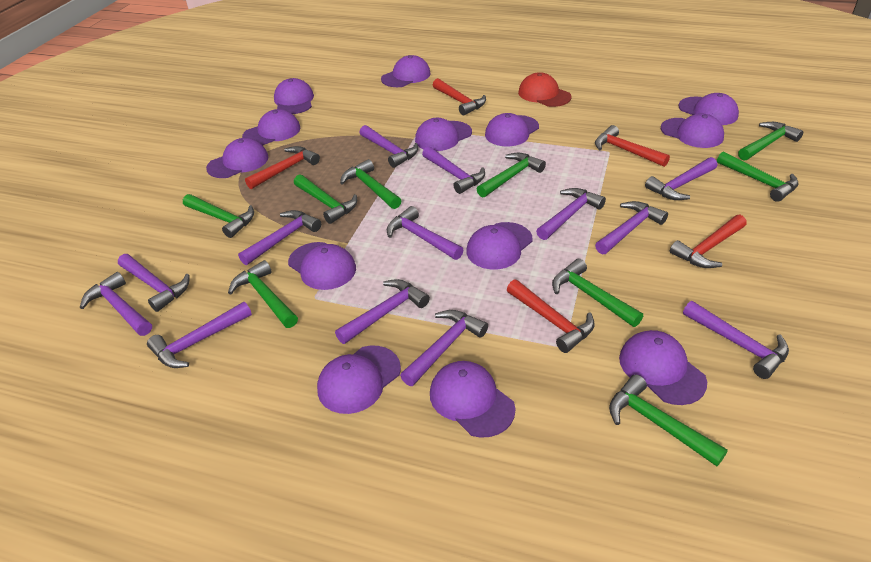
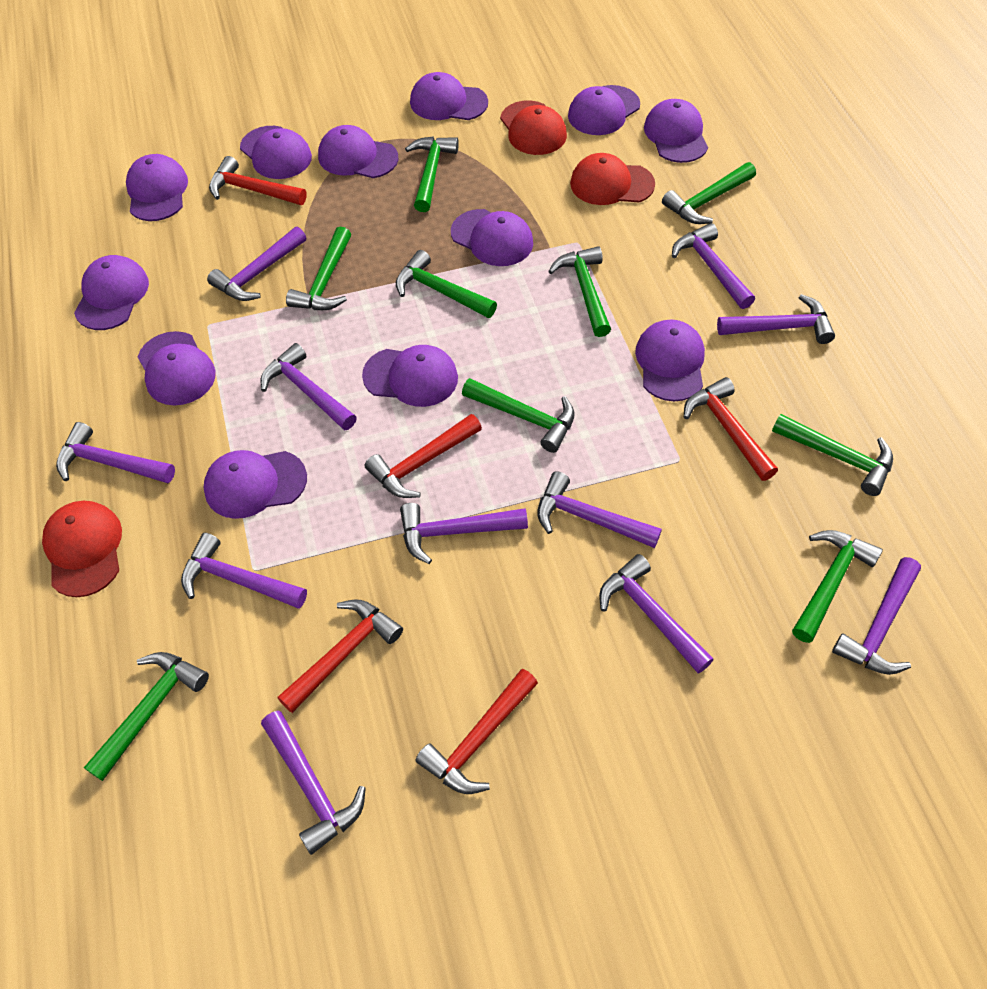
purple cap: 13 -> 12
purple hammer: 13 -> 11
red cap: 1 -> 3

